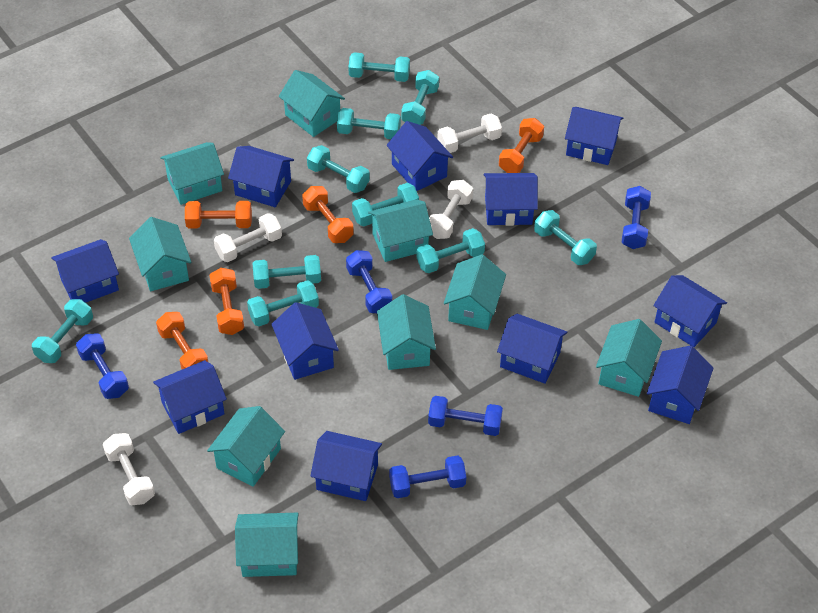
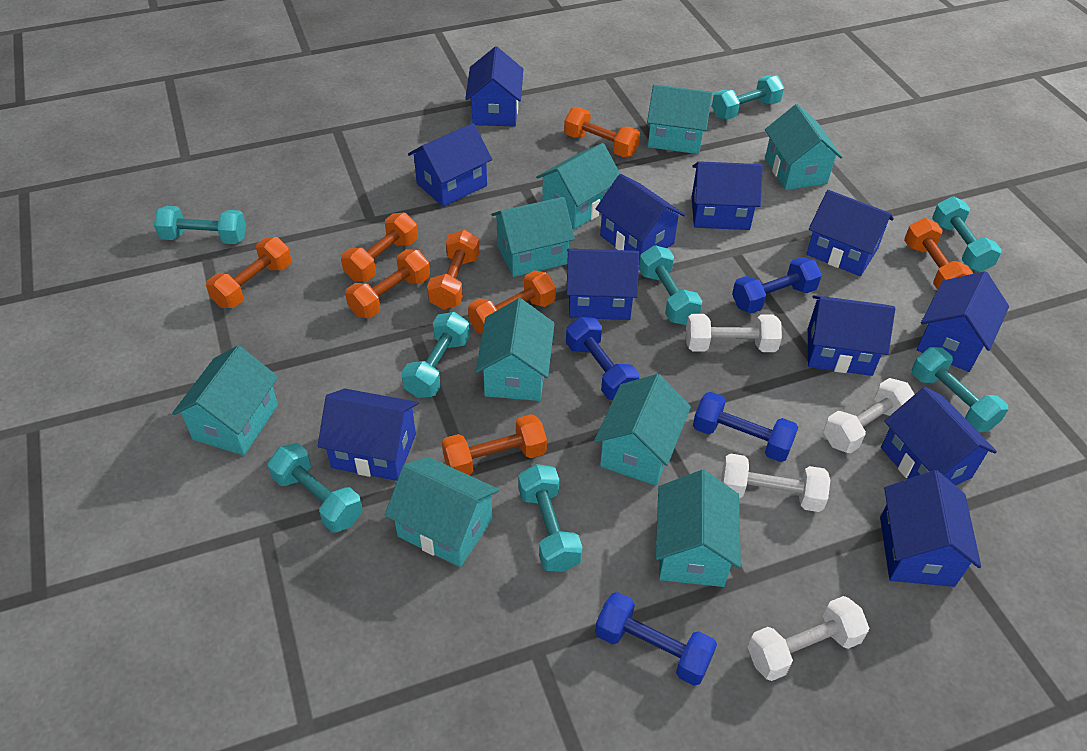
blue dumbbell: 5 -> 4
orange dumbbell: 5 -> 8
turquoise dumbbell: 10 -> 8

